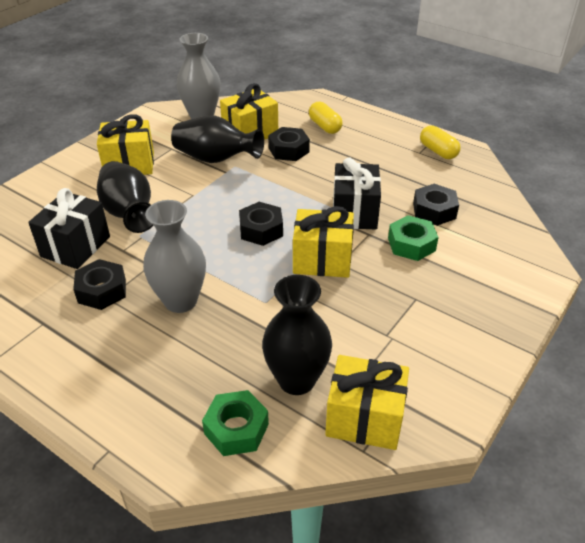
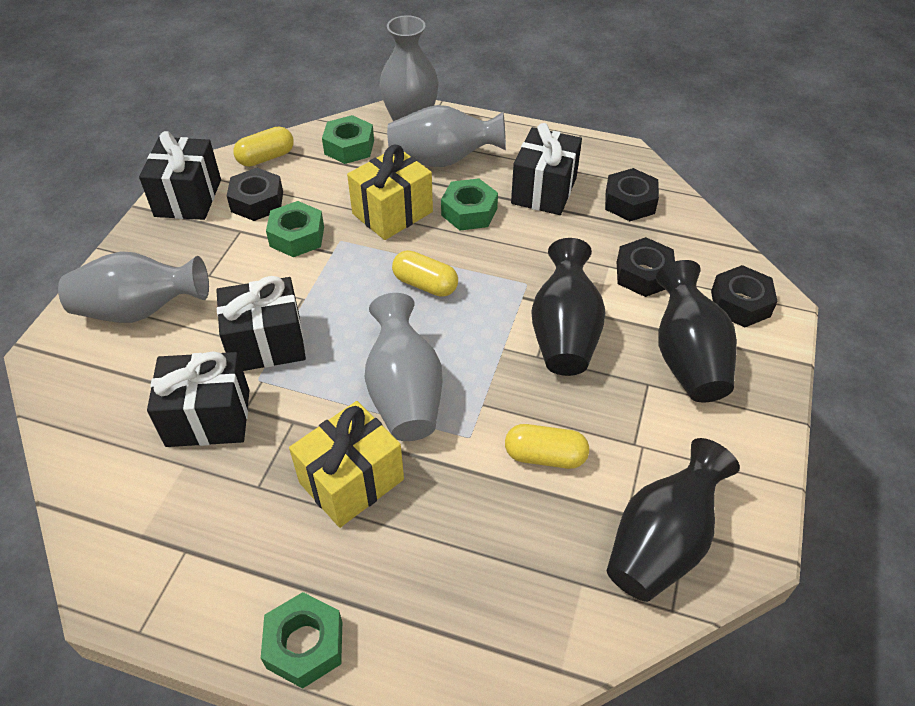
black gift: 2 -> 4
green nut: 2 -> 4
grey vase: 2 -> 4
yellow capsule: 2 -> 3
yellow gift: 4 -> 2

